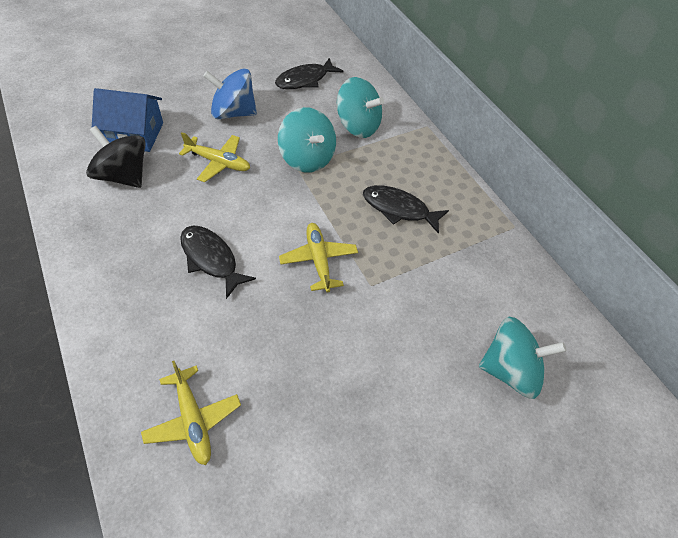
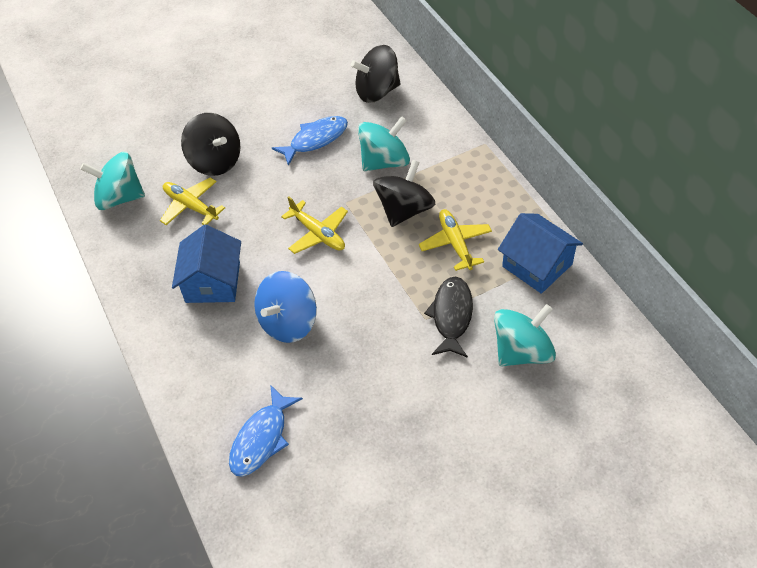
black fish: 3 -> 1
black spinning top: 1 -> 3
blue fish: 0 -> 2
blue house: 1 -> 2

